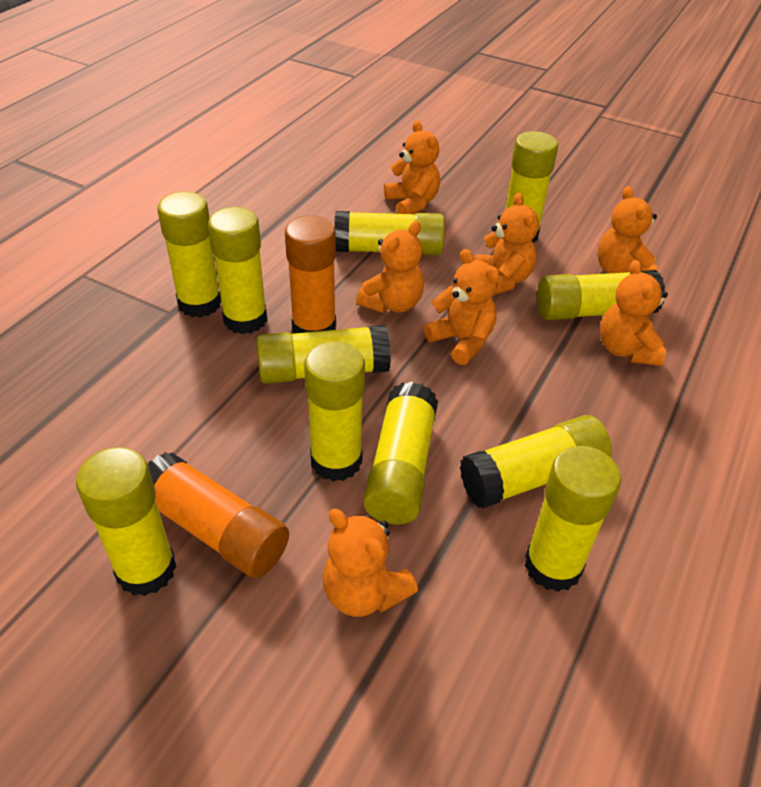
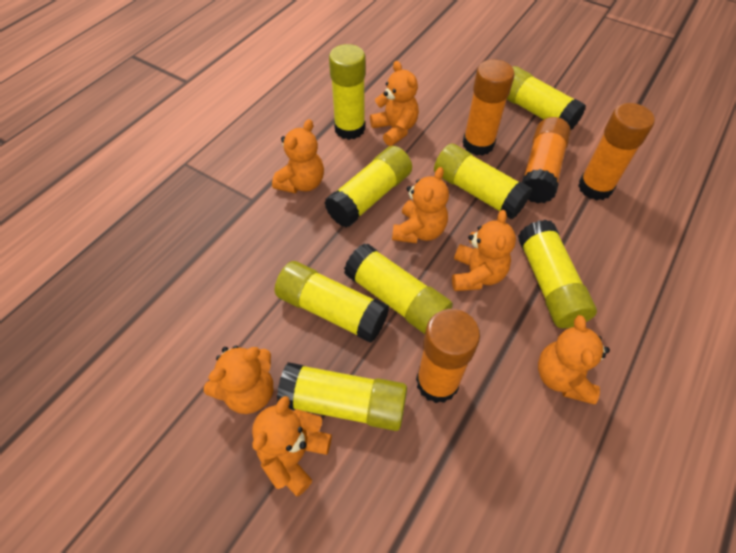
orange glue stick: 2 -> 4
yellow glue stick: 11 -> 8

